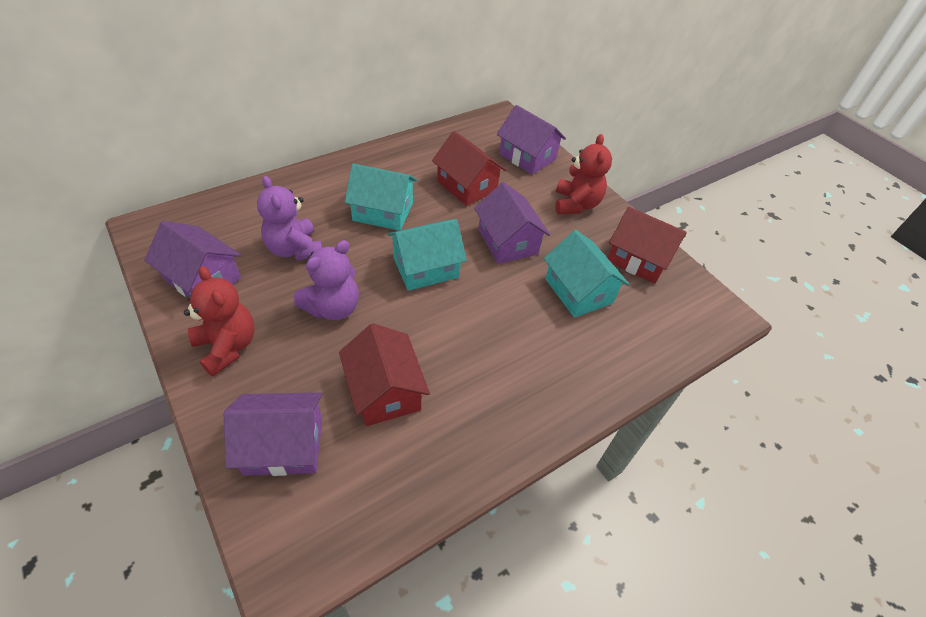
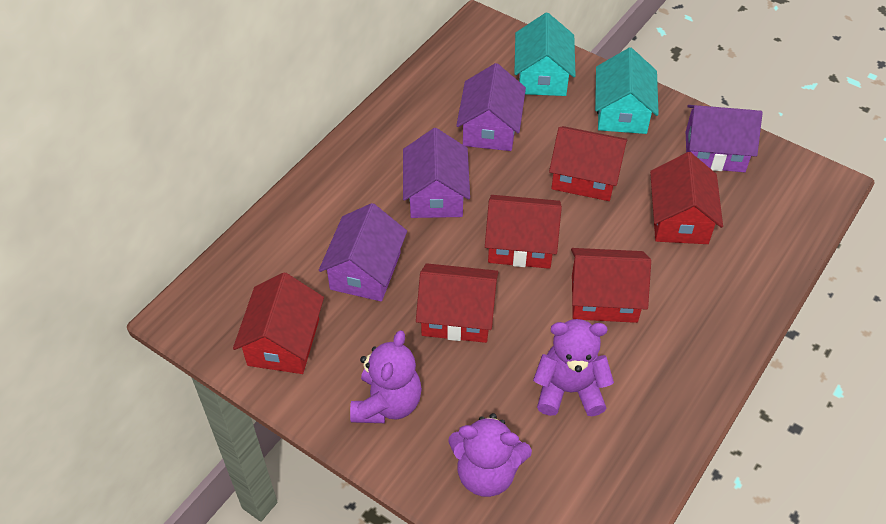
purple teddy bear: 2 -> 3
red house: 3 -> 6
red teddy bear: 2 -> 0
turquoise house: 3 -> 2

